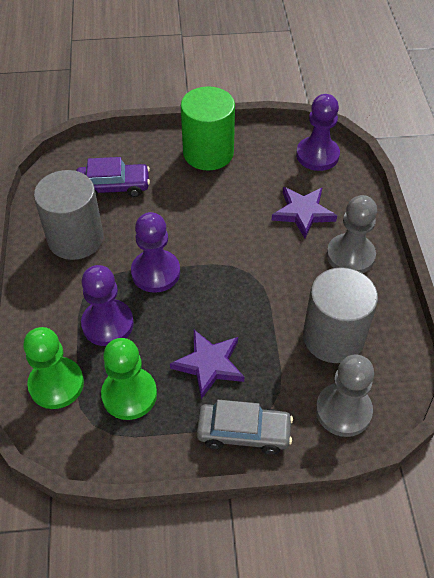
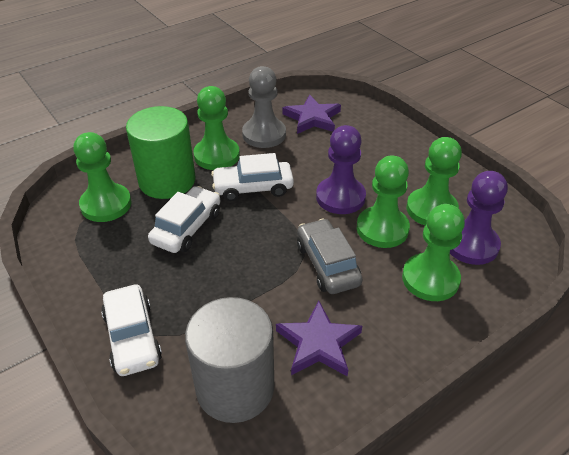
green pawn: 2 -> 5
grey cylinder: 2 -> 1
grey pawn: 2 -> 1
purple car: 1 -> 0
purple pawn: 3 -> 2
white car: 0 -> 3

